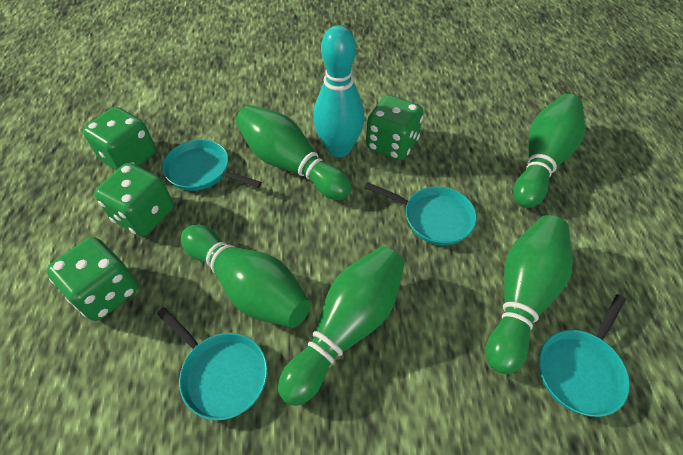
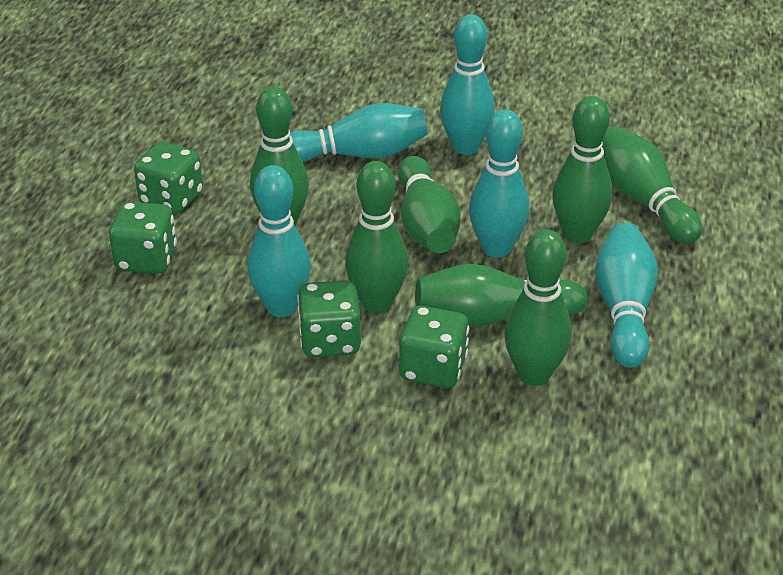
green bowling pin: 5 -> 7
turquoise bowling pin: 1 -> 5
turquoise pan: 4 -> 0

